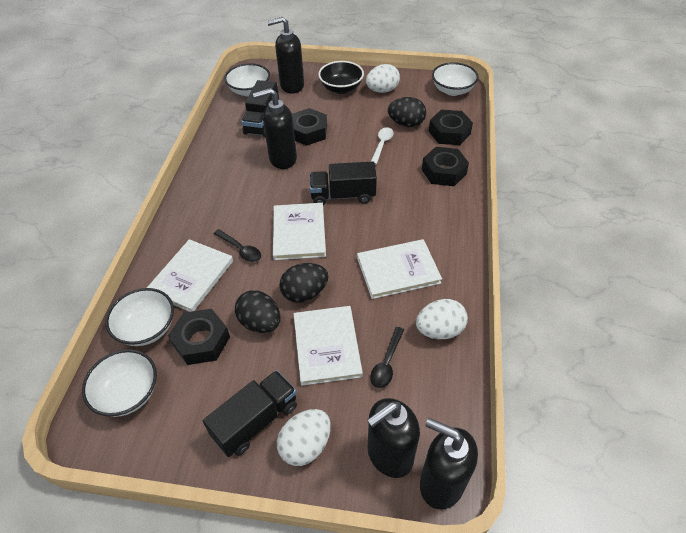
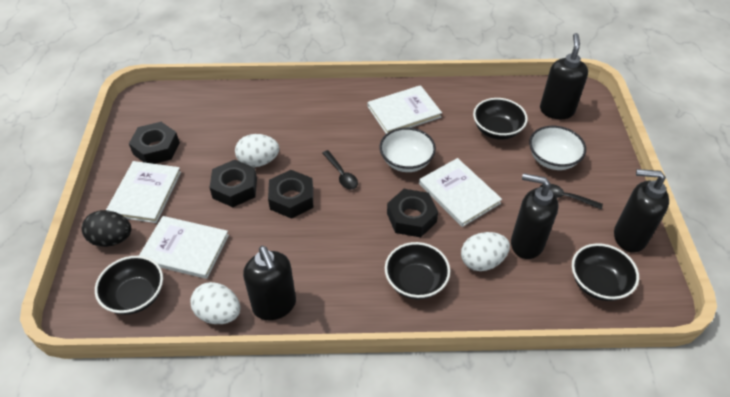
black bowl: 1 -> 4
black egg: 3 -> 1
black truck: 3 -> 0
white bowl: 4 -> 2
white spoon: 1 -> 0

